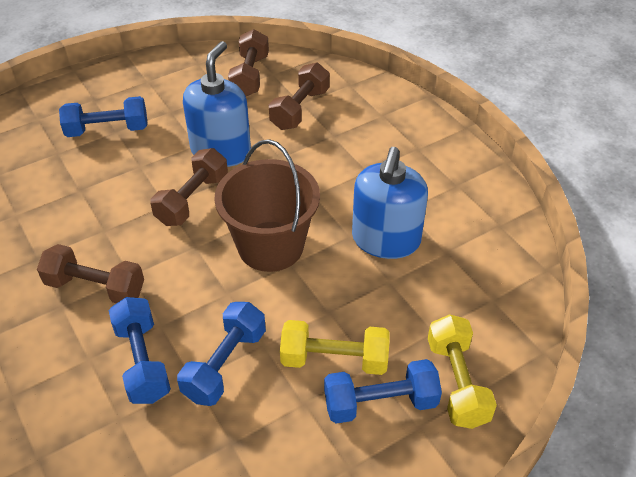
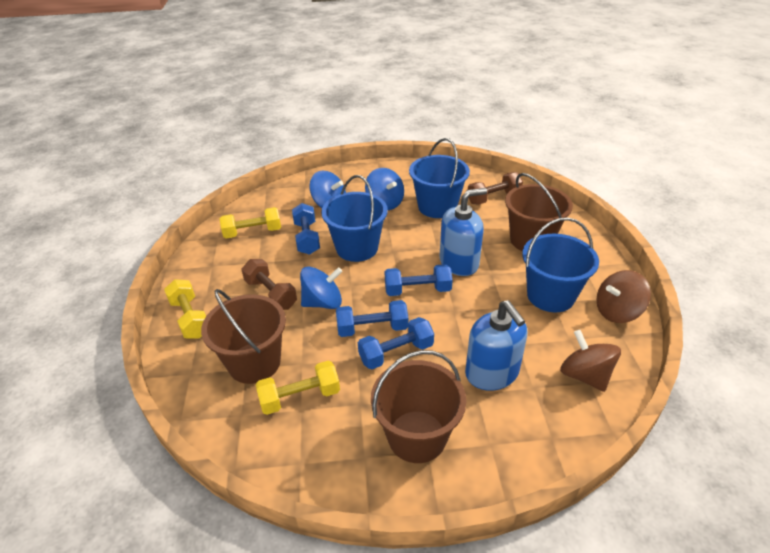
blue bucket: 0 -> 3
blue spinning top: 0 -> 3
brown bucket: 1 -> 3
brown dumbbell: 4 -> 2
brown spinning top: 0 -> 2
yellow dumbbell: 2 -> 3

